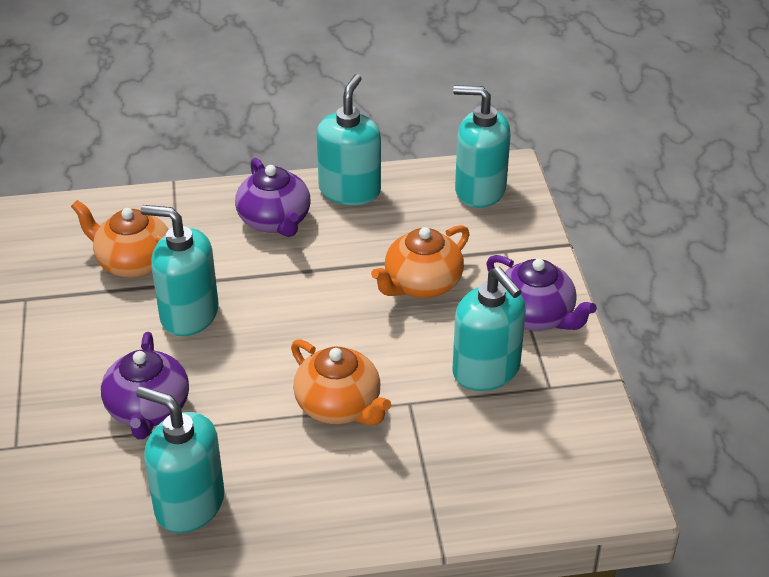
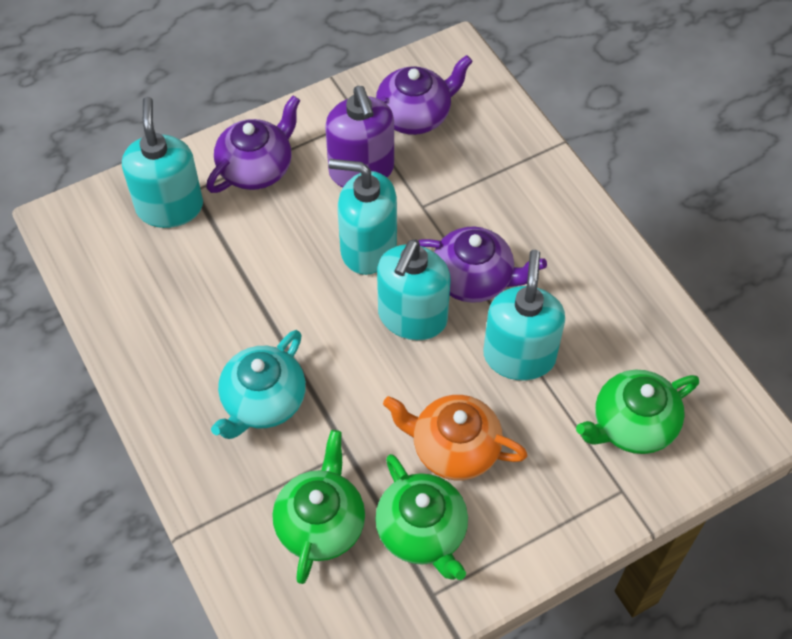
green teapot: 0 -> 3
orange teapot: 3 -> 1
purple soap dispenser: 0 -> 1
turquoise soap dispenser: 5 -> 4
turquoise teapot: 0 -> 1

